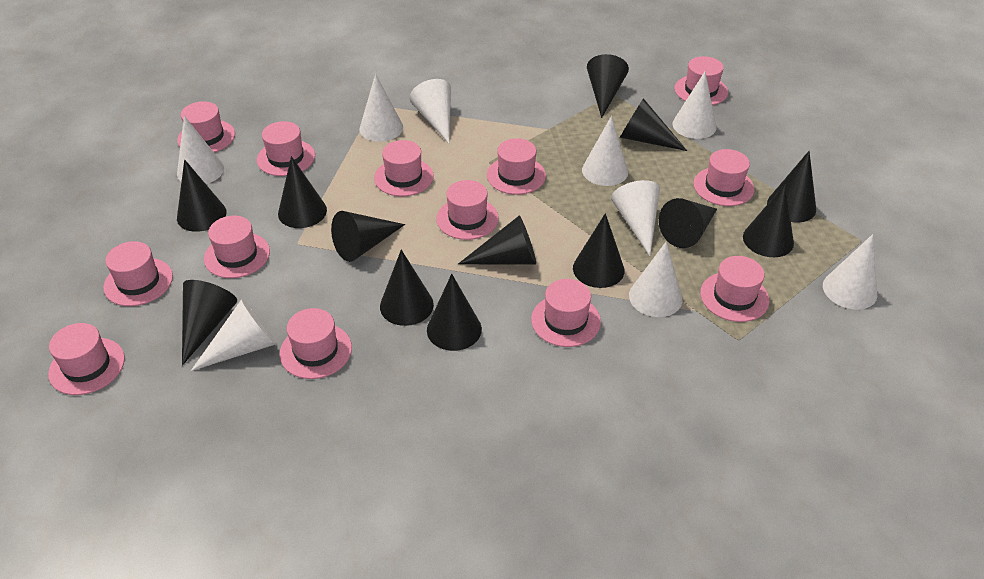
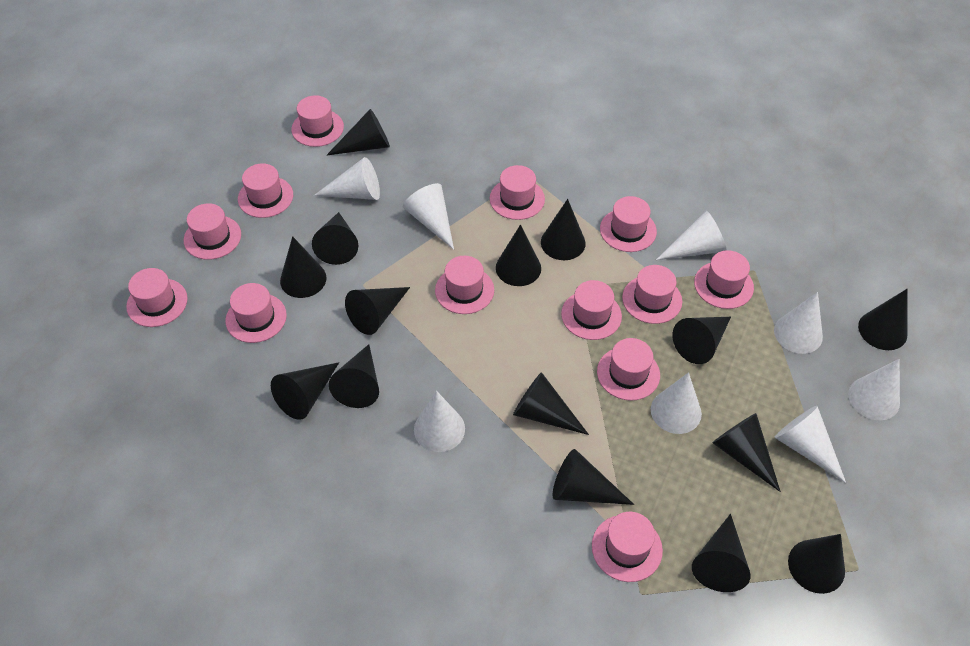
black cone: 13 -> 15
white cone: 9 -> 8

